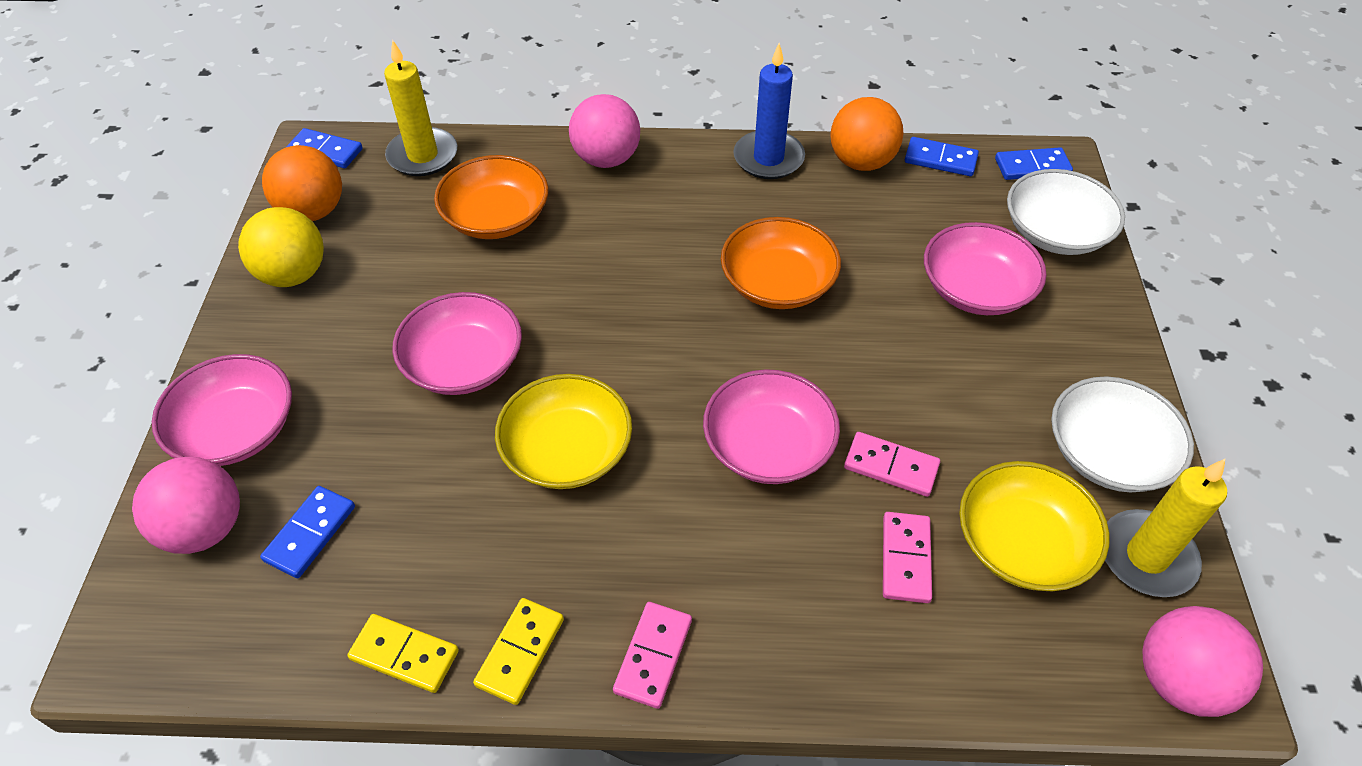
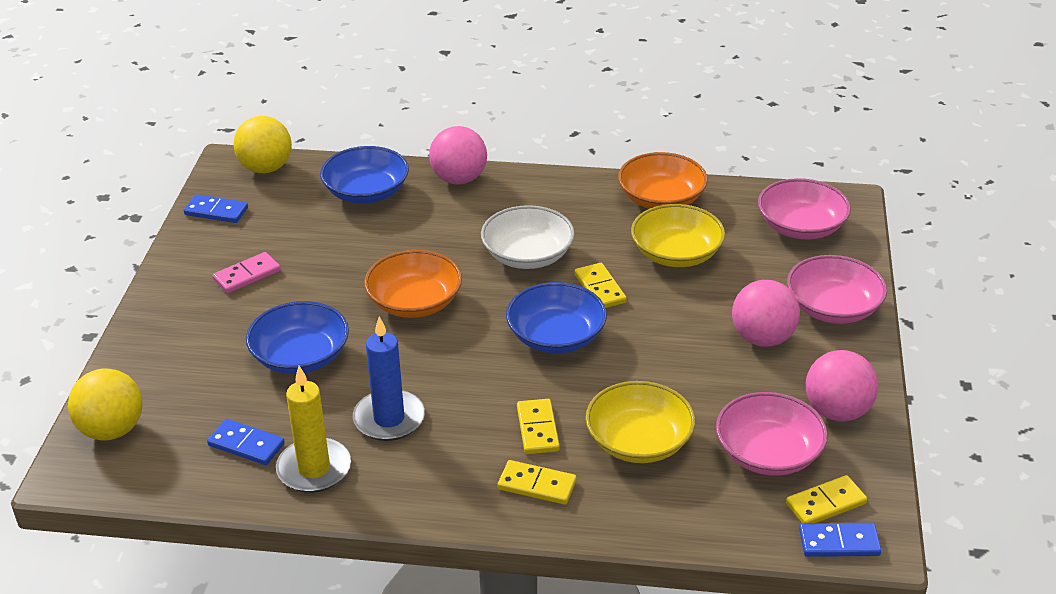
blue bowl: 0 -> 3
blue domino: 4 -> 3
orange ball: 2 -> 0
pink bowl: 4 -> 3
pink domino: 3 -> 1
white bowl: 2 -> 1
yellow ball: 1 -> 2
yellow candle: 2 -> 1
yellow domino: 2 -> 4

